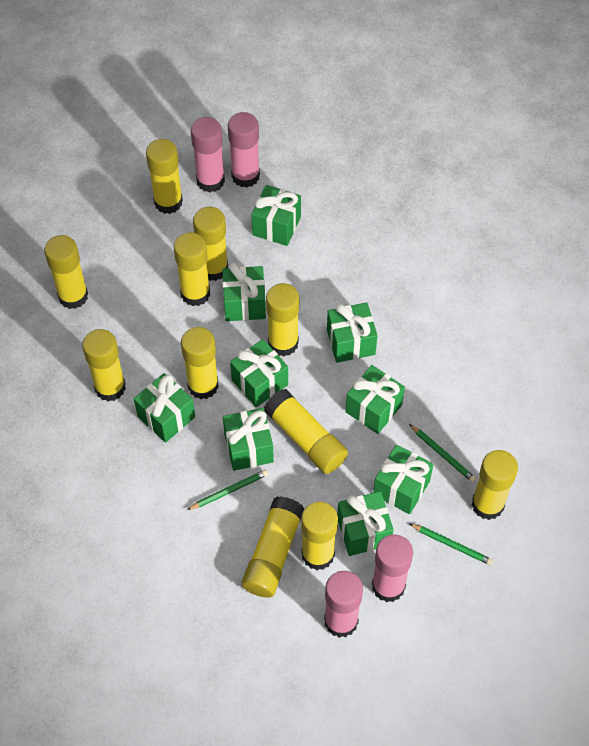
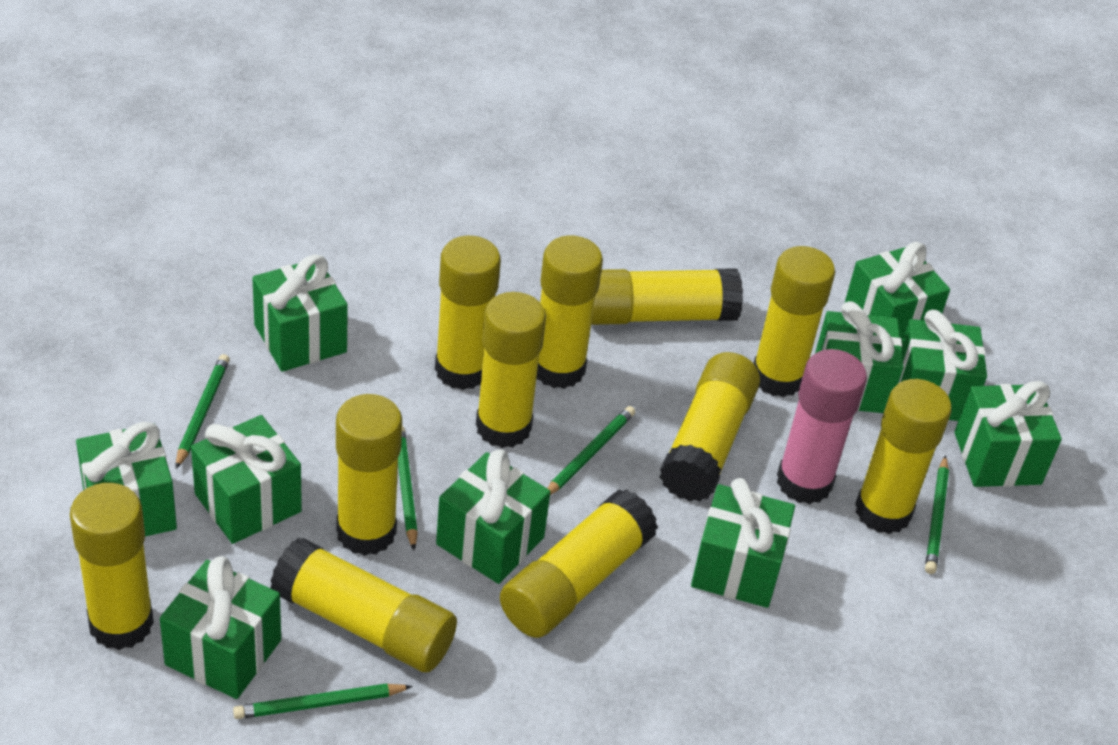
green gift: 9 -> 10
green pencil: 3 -> 5
pink glue stick: 4 -> 1

